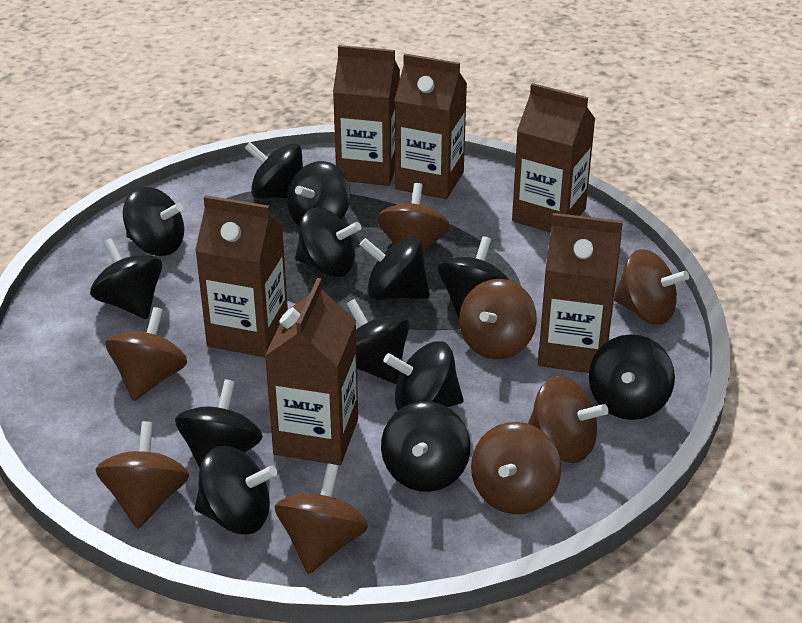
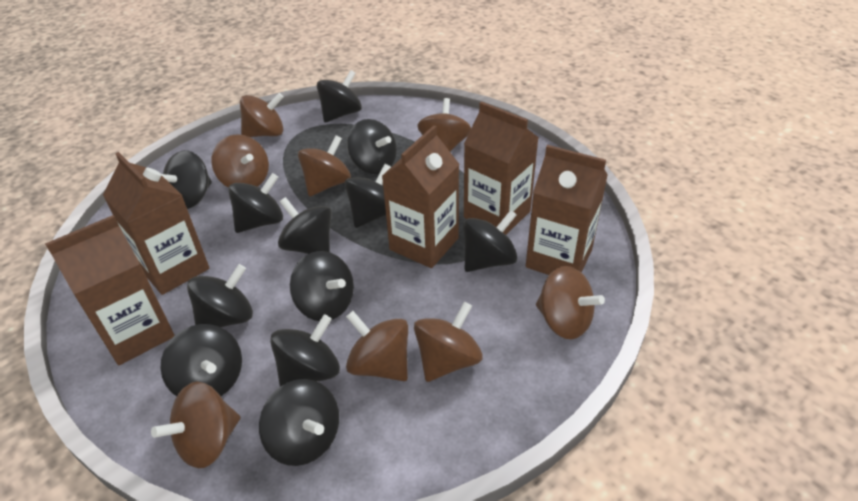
black spinning top: 13 -> 12
brown carton: 6 -> 5

